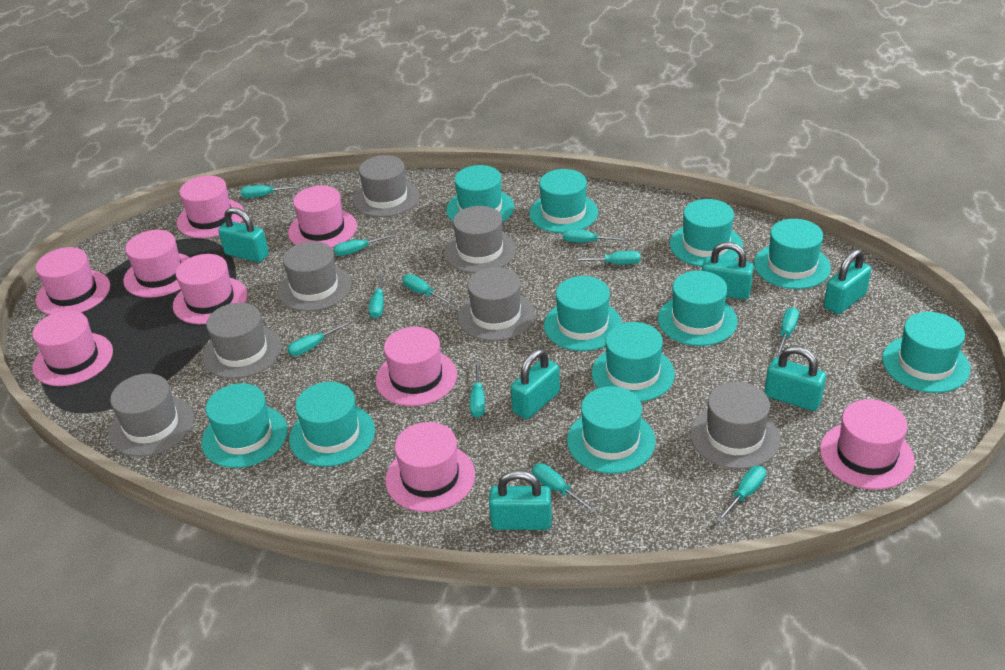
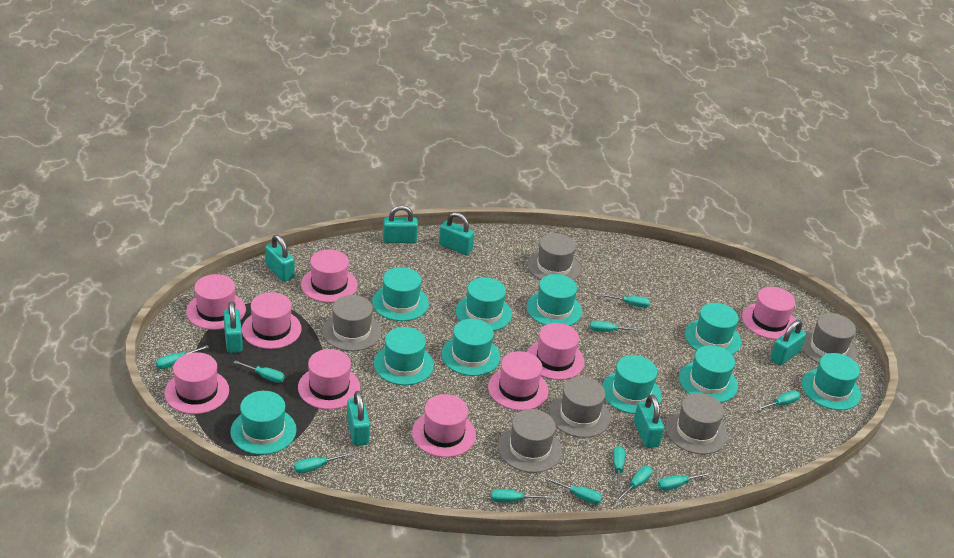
grey hat: 7 -> 6
turquoise hat: 11 -> 10
turquoise padlock: 6 -> 7

